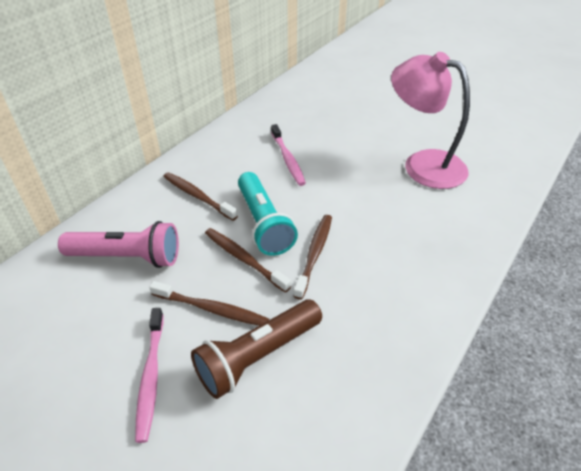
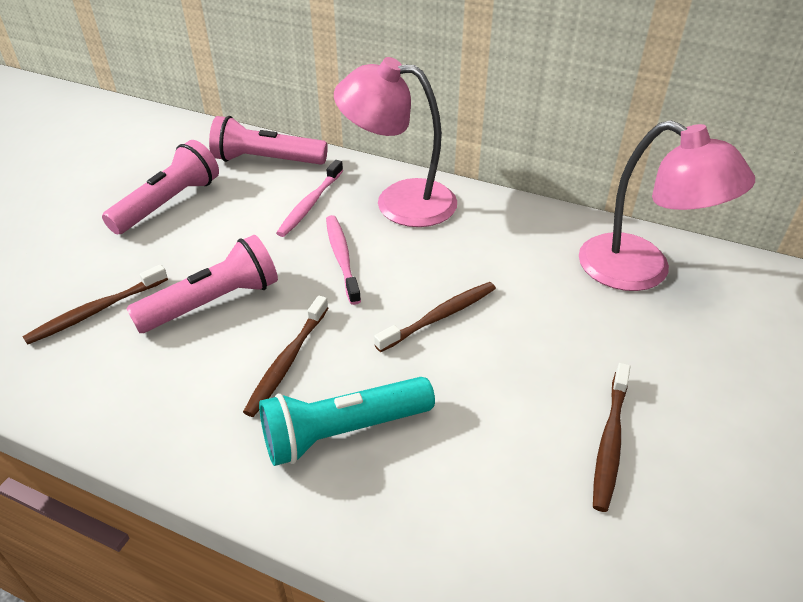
brown flashlight: 1 -> 0
pink flashlight: 1 -> 3
pink lamp: 1 -> 2

